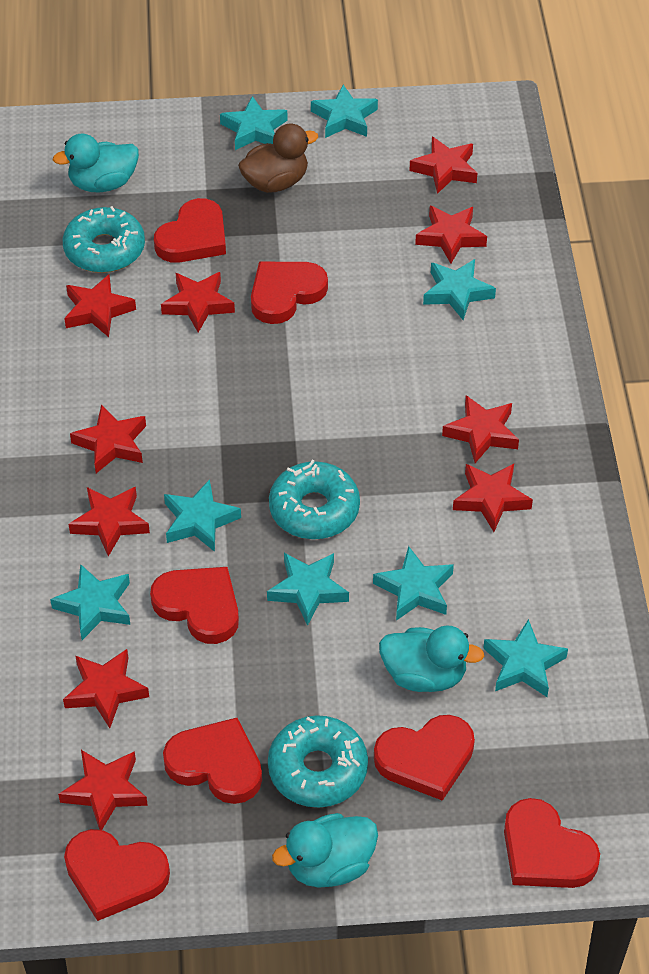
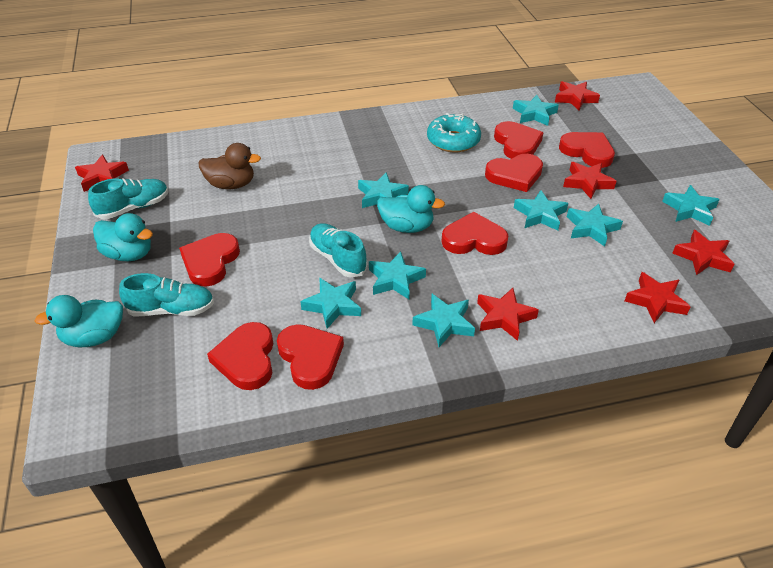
red star: 10 -> 6
turquoise donut: 3 -> 1
turquoise shoe: 0 -> 3

